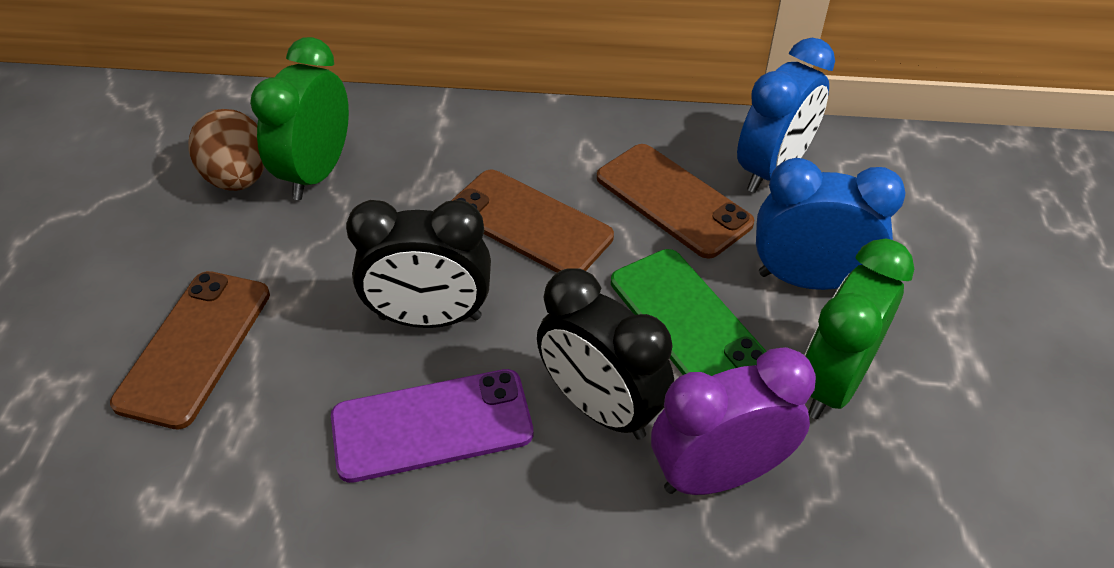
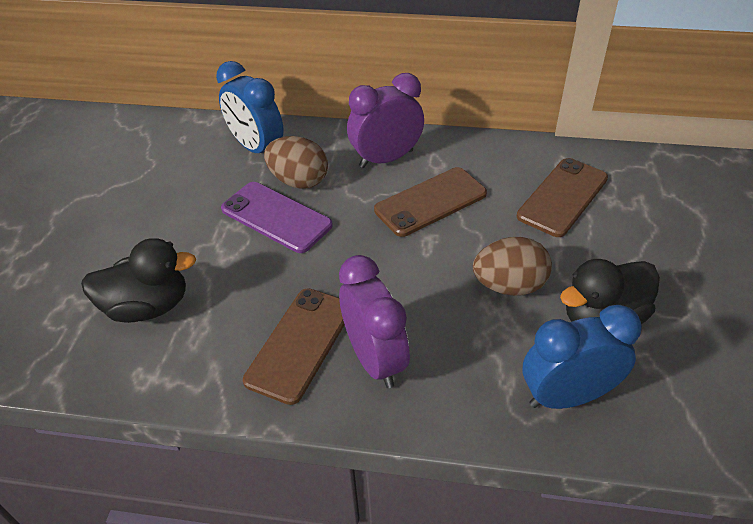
black clock: 2 -> 0
black duck: 0 -> 2
brown egg: 1 -> 2
green clock: 2 -> 0
green phone: 1 -> 0
purple clock: 1 -> 2

